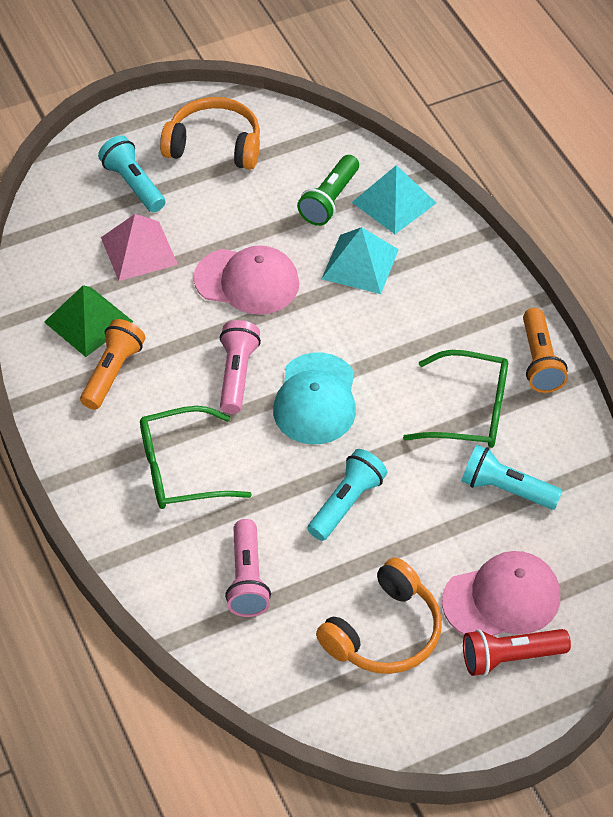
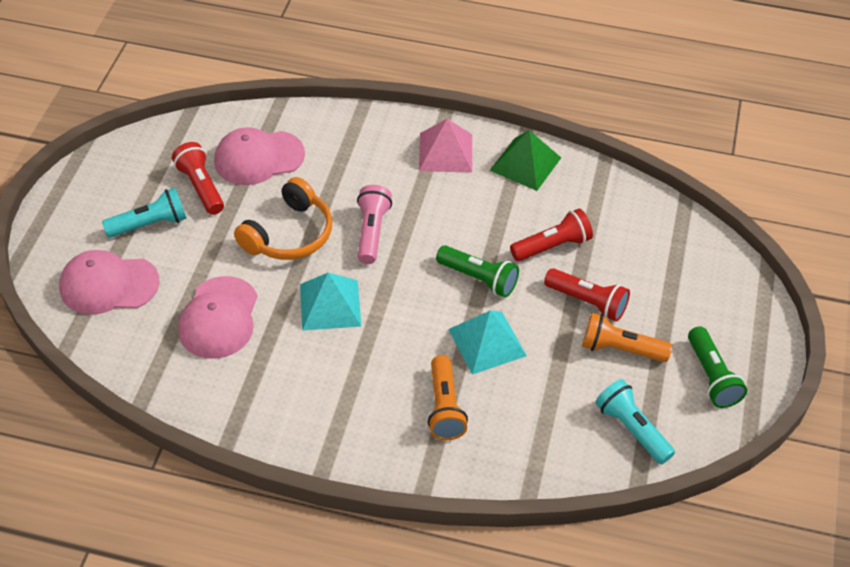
green flashlight: 1 -> 2
green glasses: 2 -> 0
orange headphones: 2 -> 1
pink cap: 2 -> 3
pink flashlight: 2 -> 1
red flashlight: 1 -> 3
turquoise cap: 1 -> 0
turquoise flashlight: 3 -> 2

